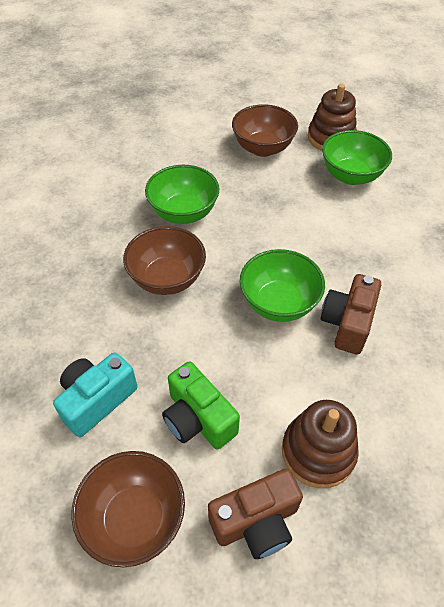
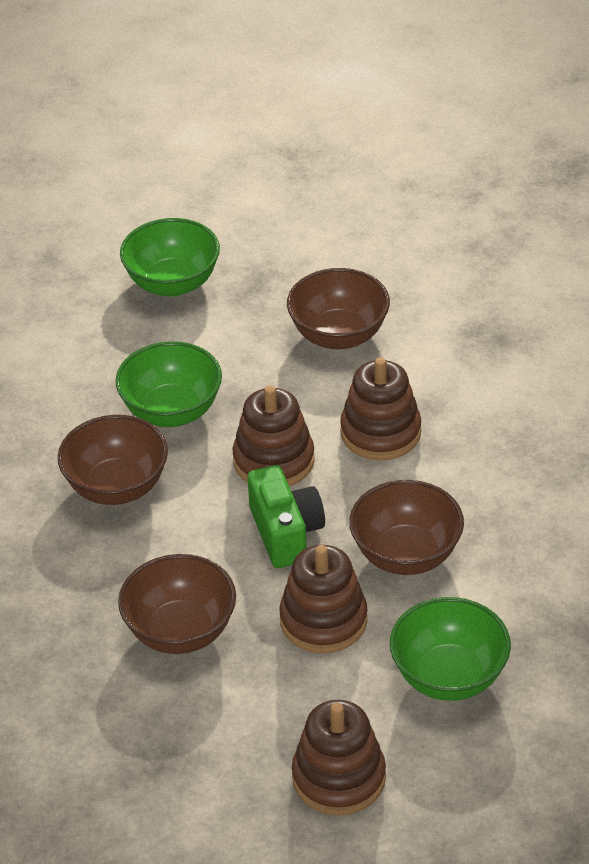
brown bowl: 3 -> 4
brown camera: 2 -> 0
brown stacking toy: 2 -> 4
turquoise camera: 1 -> 0

